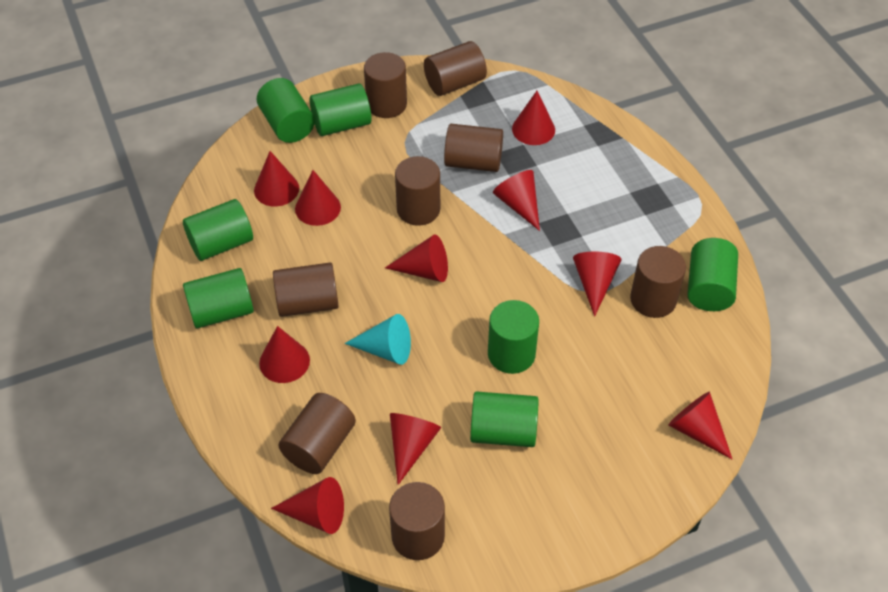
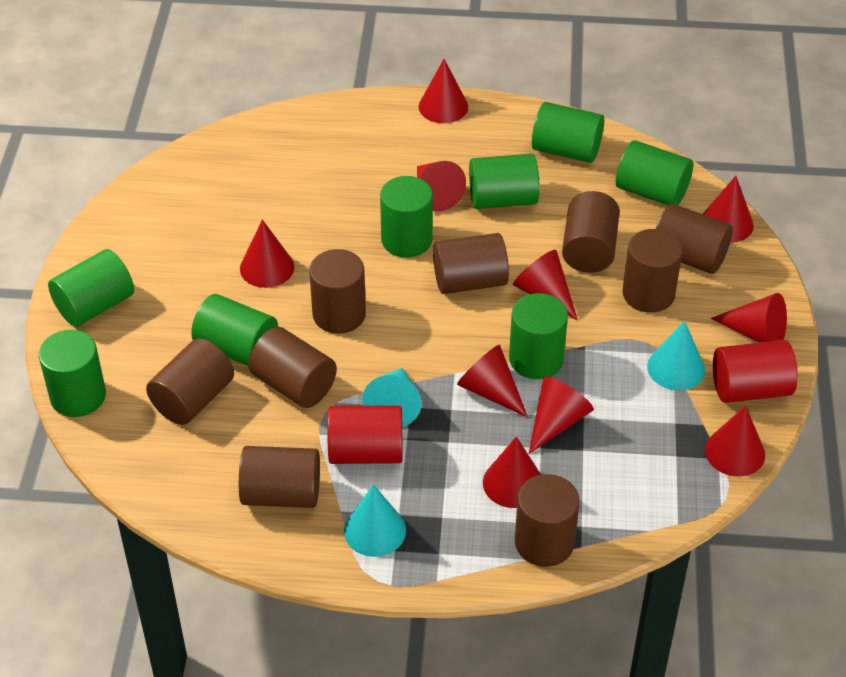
brown cylinder: 8 -> 9
green cylinder: 7 -> 8
red cylinder: 0 -> 2
turquoise cone: 1 -> 3

